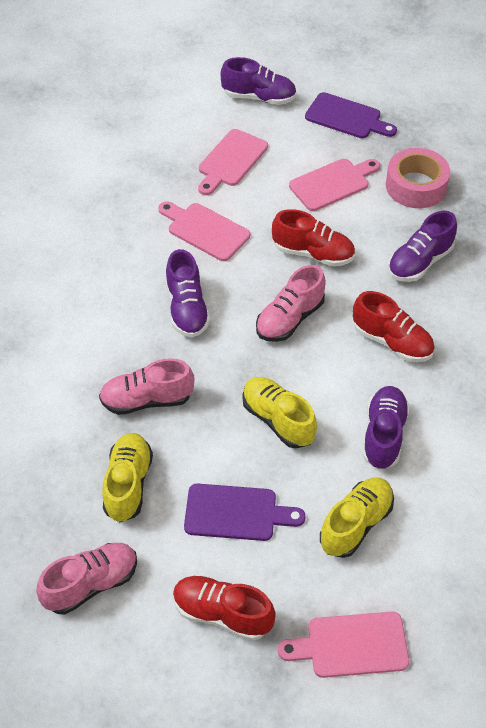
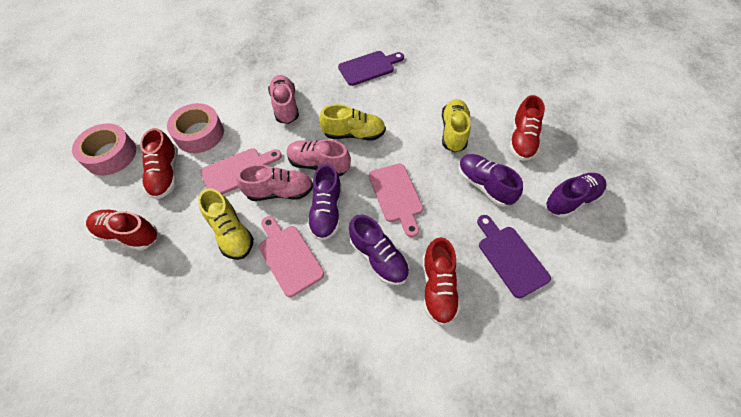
pink cutting board: 4 -> 3
pink tape: 1 -> 2
red shoe: 3 -> 4

